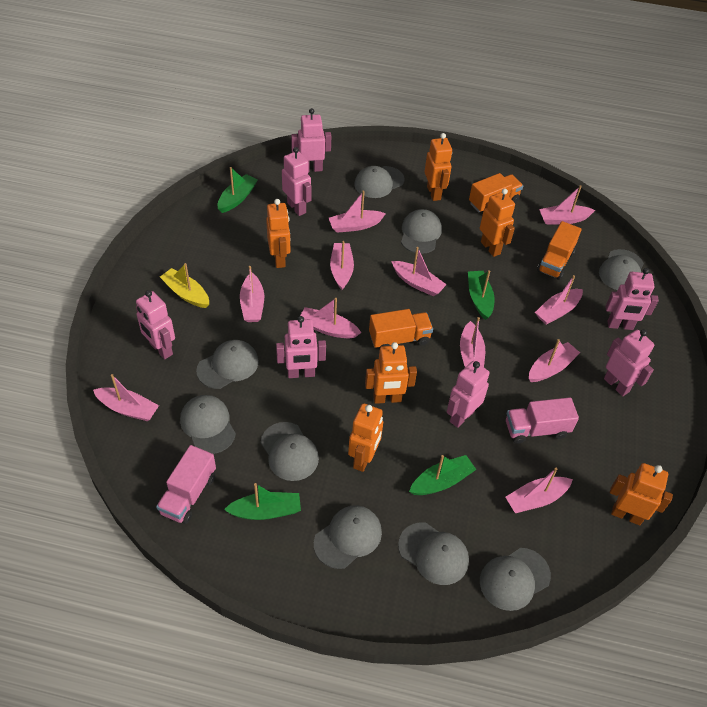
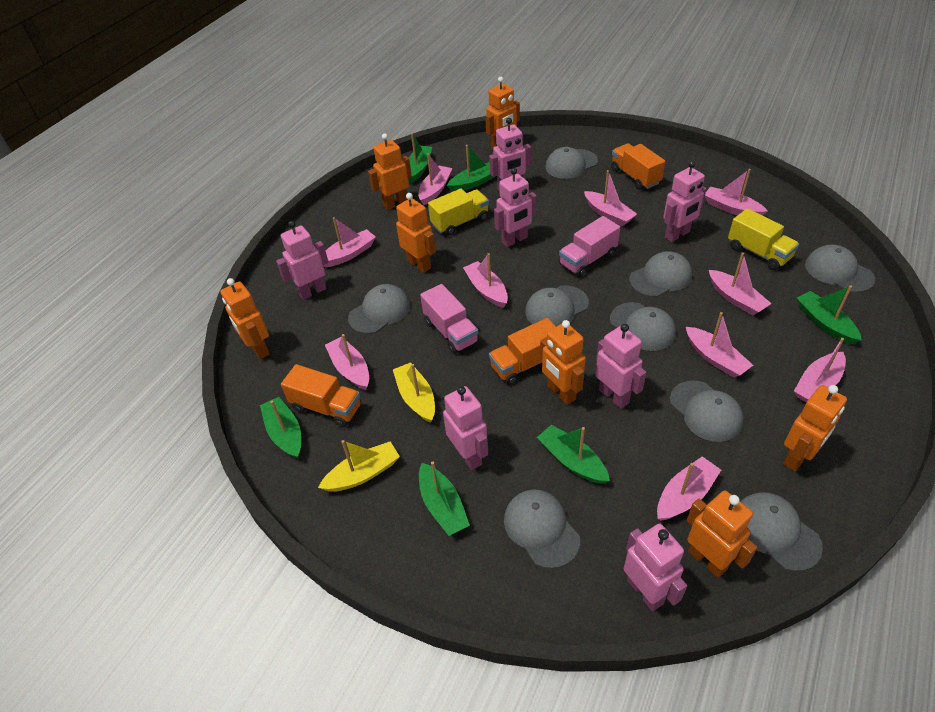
green boat: 4 -> 6
orange robot: 6 -> 7
pink boat: 11 -> 10
yellow boat: 1 -> 2
yellow truck: 0 -> 2

